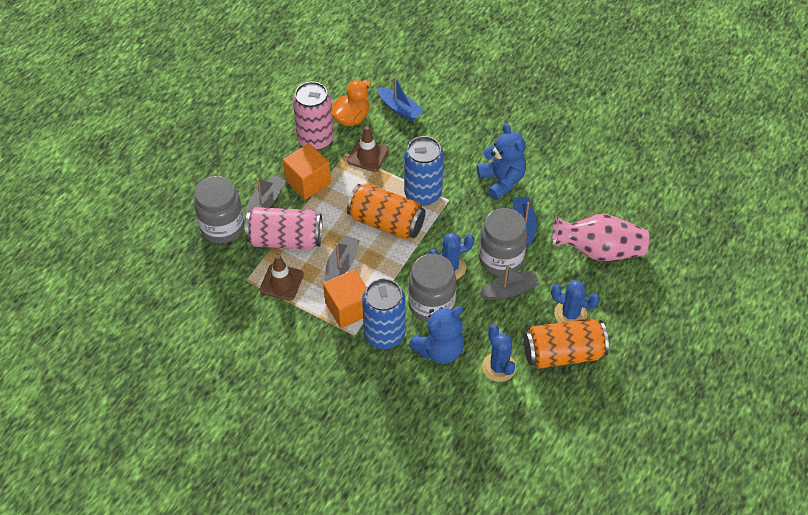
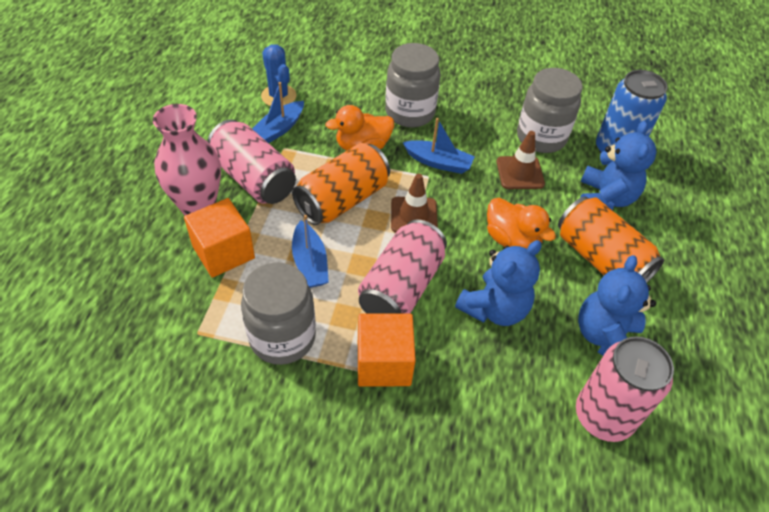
blue boat: 2 -> 3
blue cactus: 3 -> 1
blue can: 2 -> 1
blue teddy bear: 2 -> 3
grey boat: 3 -> 0
orange duck: 1 -> 2
pink can: 2 -> 3

